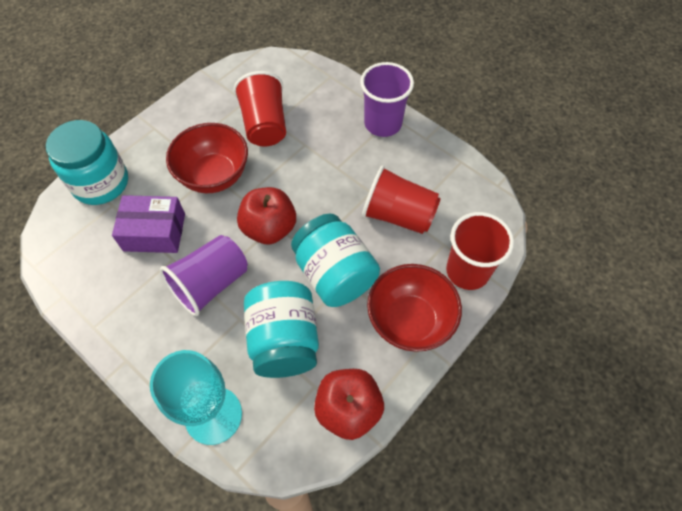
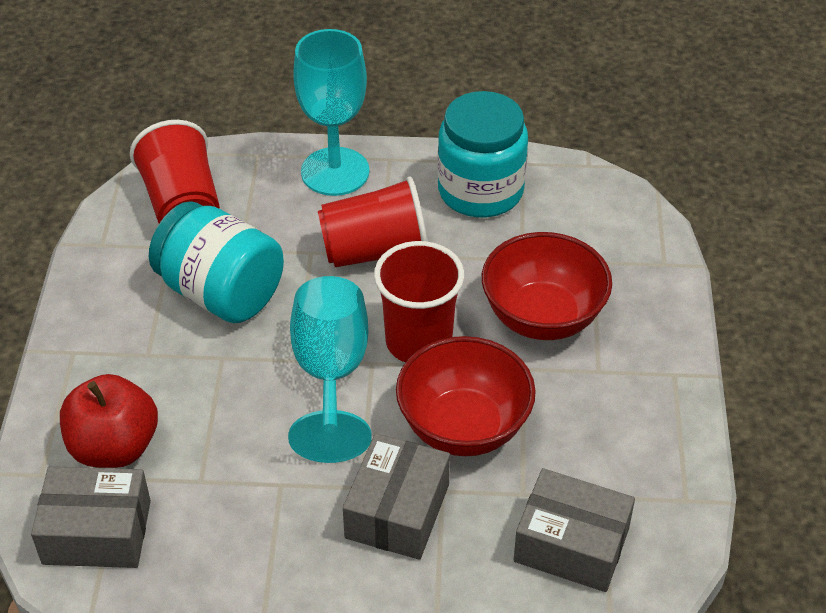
grey box: 0 -> 3
purple box: 1 -> 0
purple cup: 2 -> 0
red apple: 2 -> 1
turquoise goblet: 1 -> 2
turquoise jar: 3 -> 2

